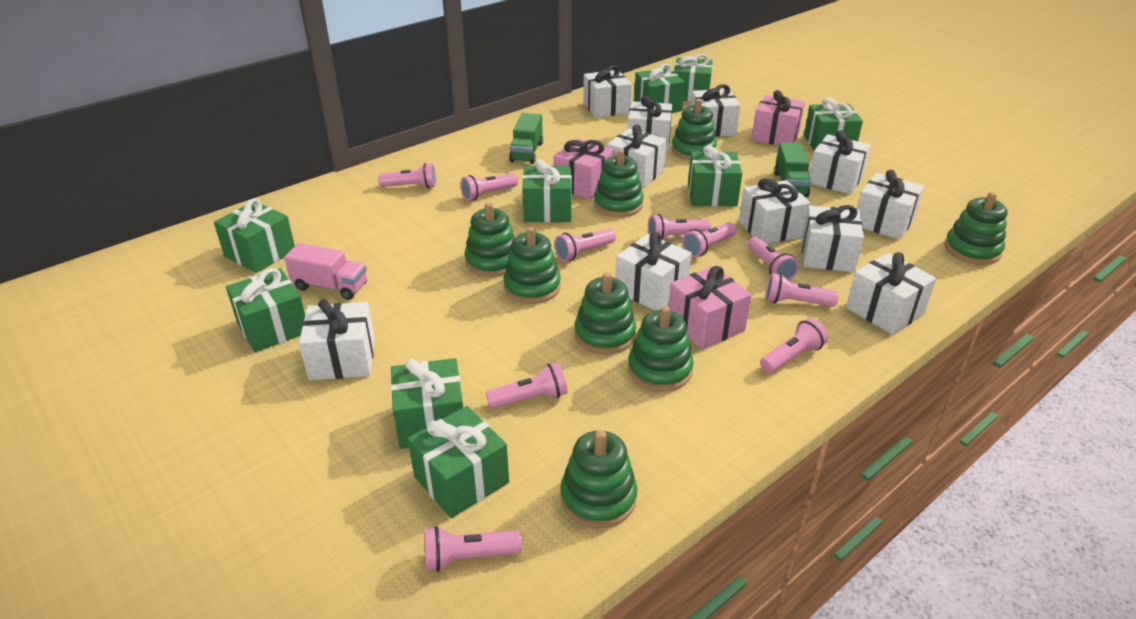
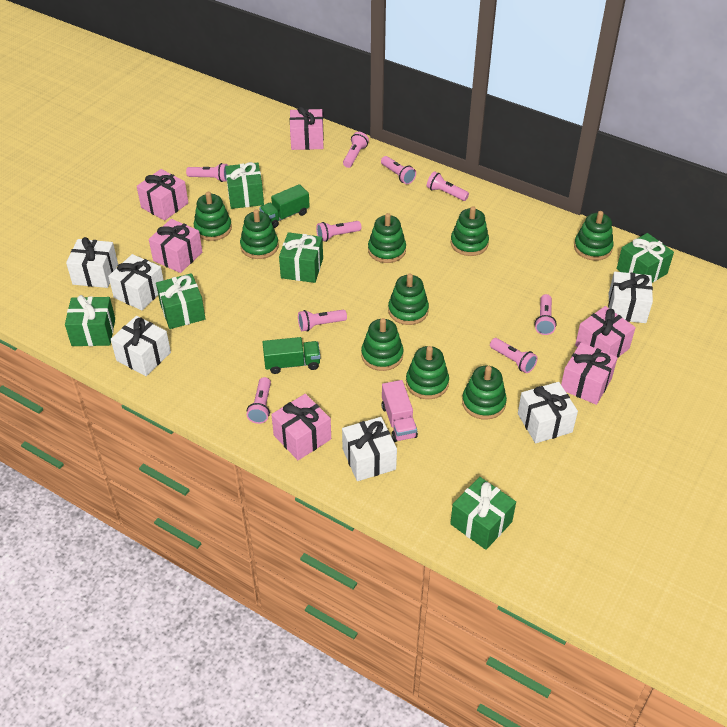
green gift: 9 -> 6
green stacking toy: 8 -> 9
pink flashlight: 10 -> 9
pink gift: 3 -> 6
white gift: 11 -> 6

